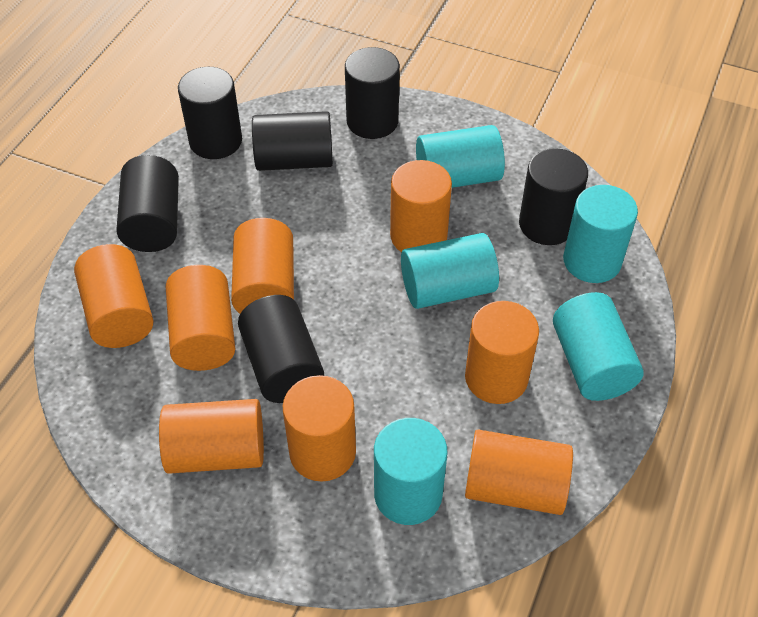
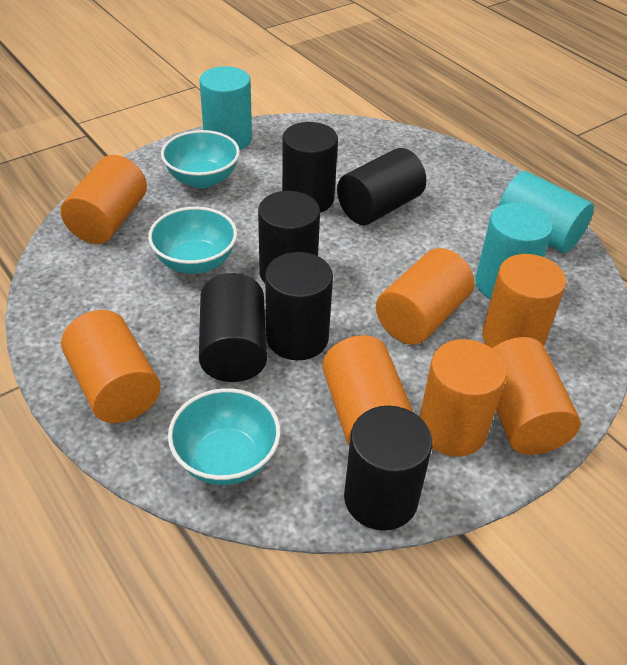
orange cylinder: 8 -> 7
turquoise bowl: 0 -> 3
turquoise cylinder: 5 -> 3

